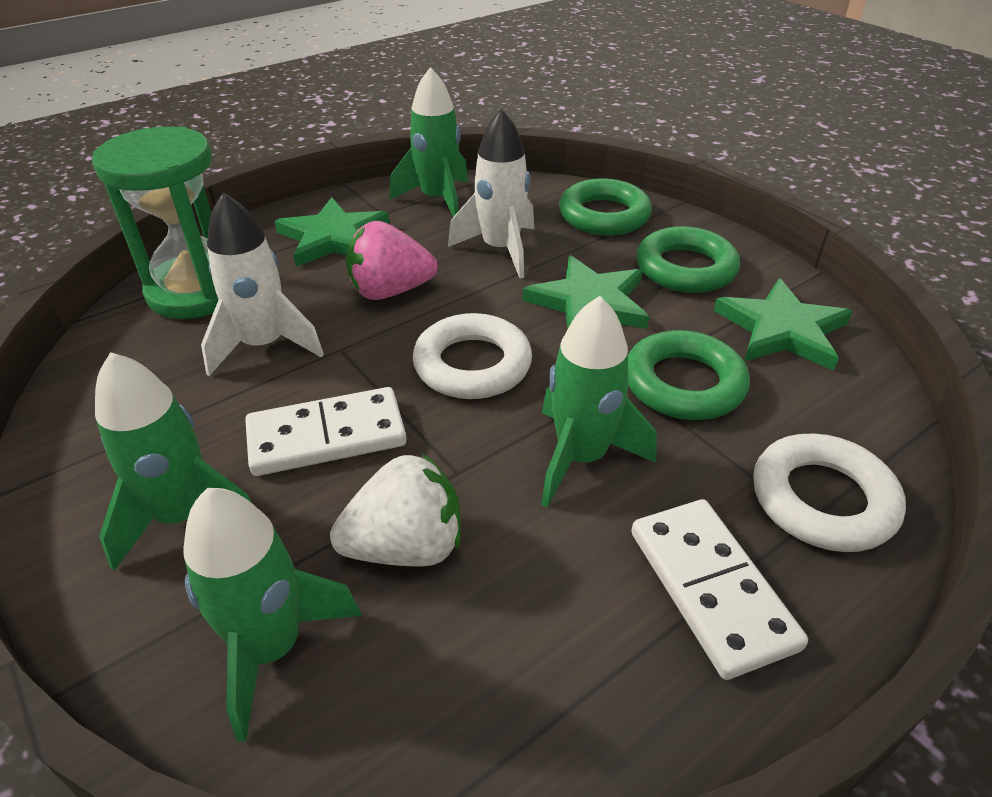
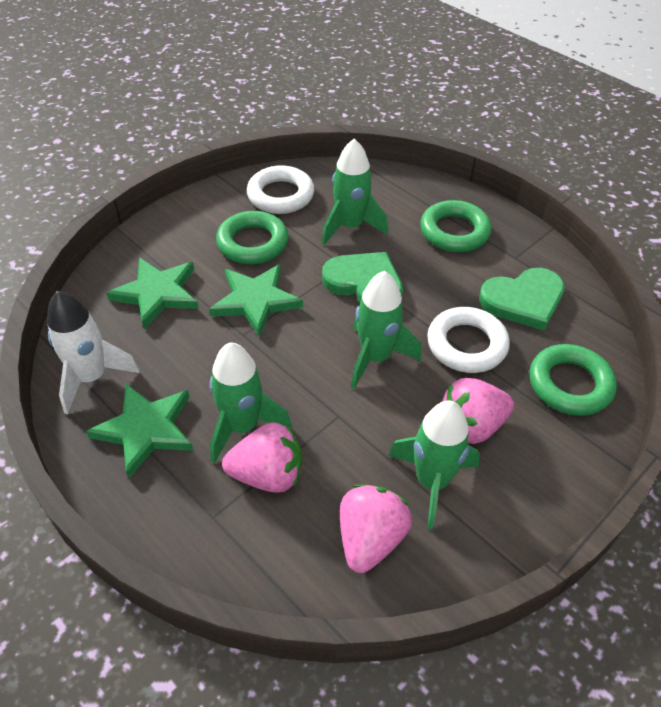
green heart: 0 -> 2
green hourglass: 1 -> 0
pink strawberry: 1 -> 3
white domino: 2 -> 0
white rocket: 2 -> 1
white strawberry: 1 -> 0

